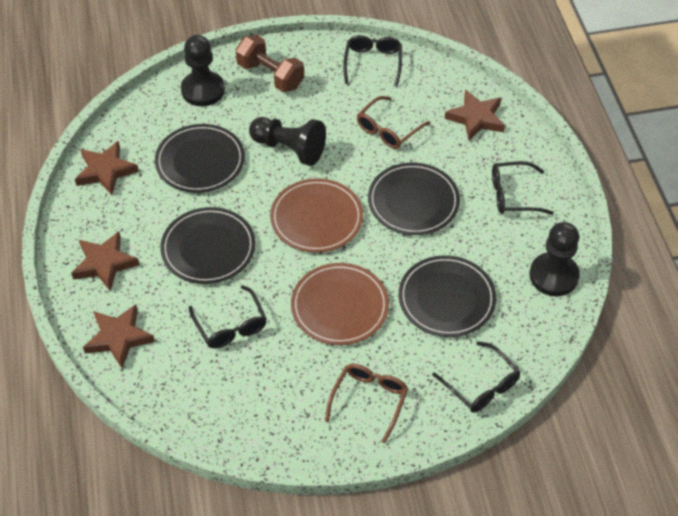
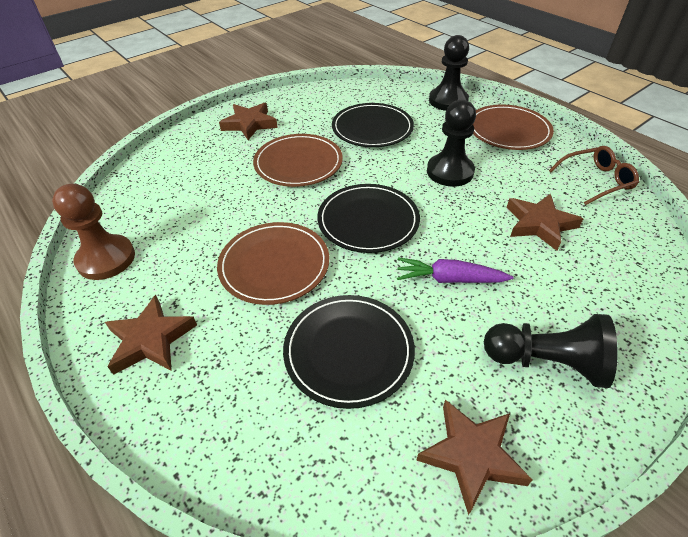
black glasses: 4 -> 0
black plate: 4 -> 3
brown dumbbell: 1 -> 0
brown glasses: 2 -> 1
brown pawn: 0 -> 1
brown plate: 2 -> 3
purple carrot: 0 -> 1

